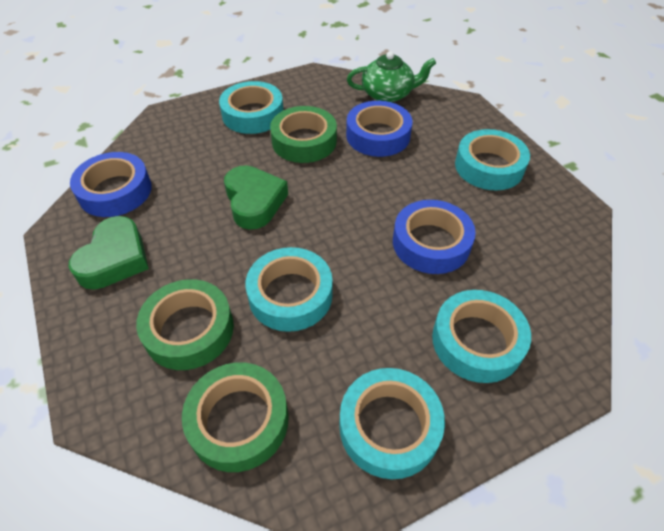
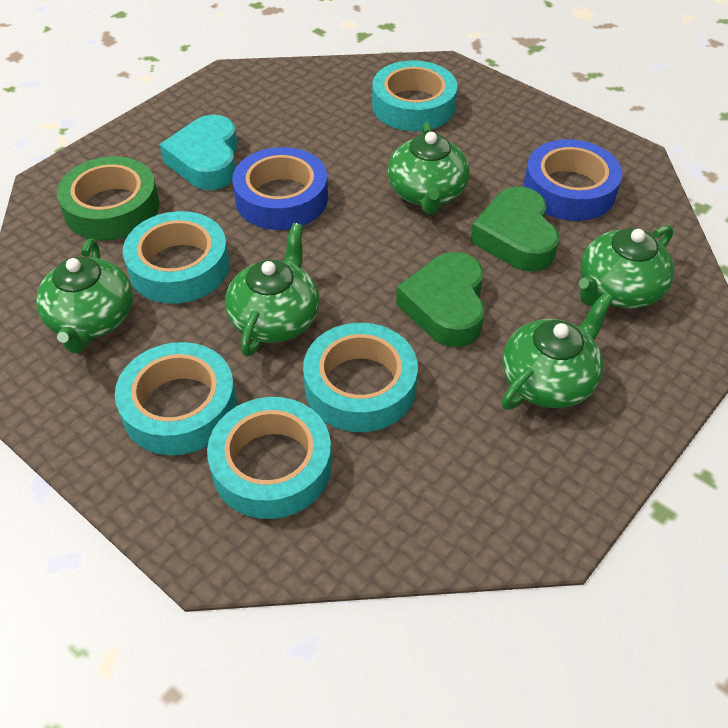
blue tape: 3 -> 2
green tape: 3 -> 1
green teapot: 1 -> 5
turquoise heart: 0 -> 1

